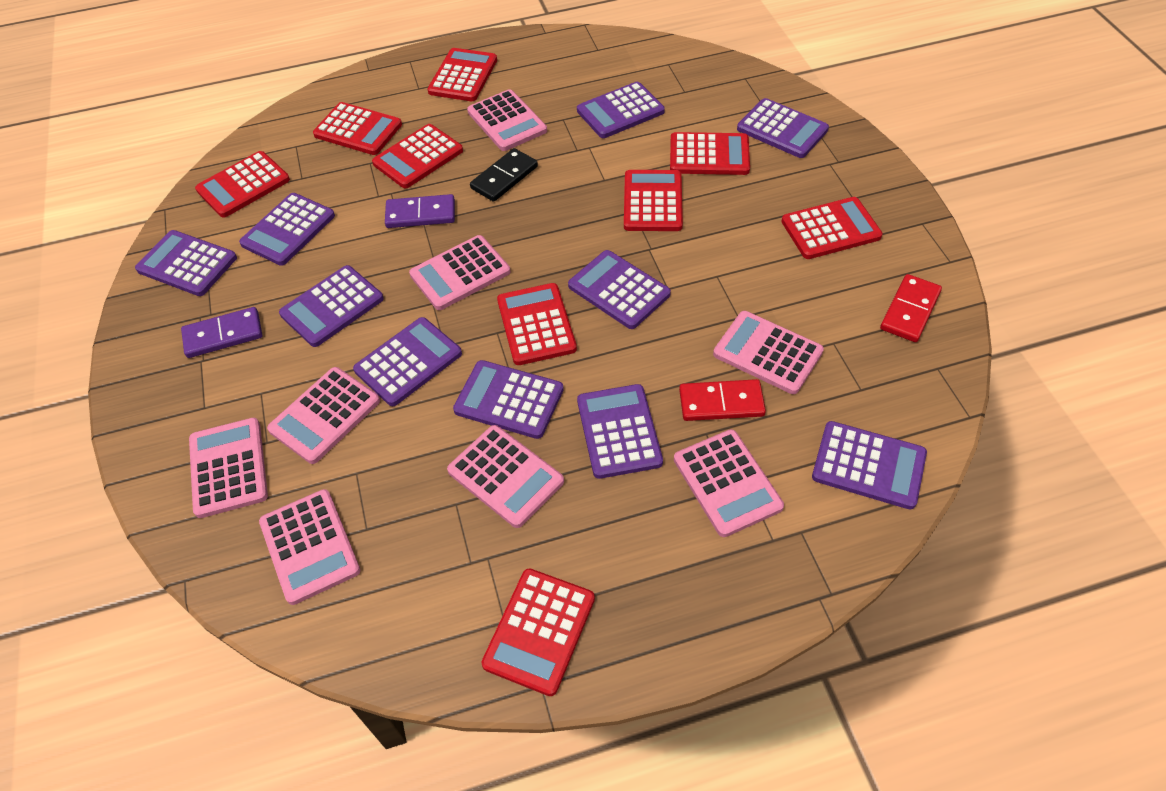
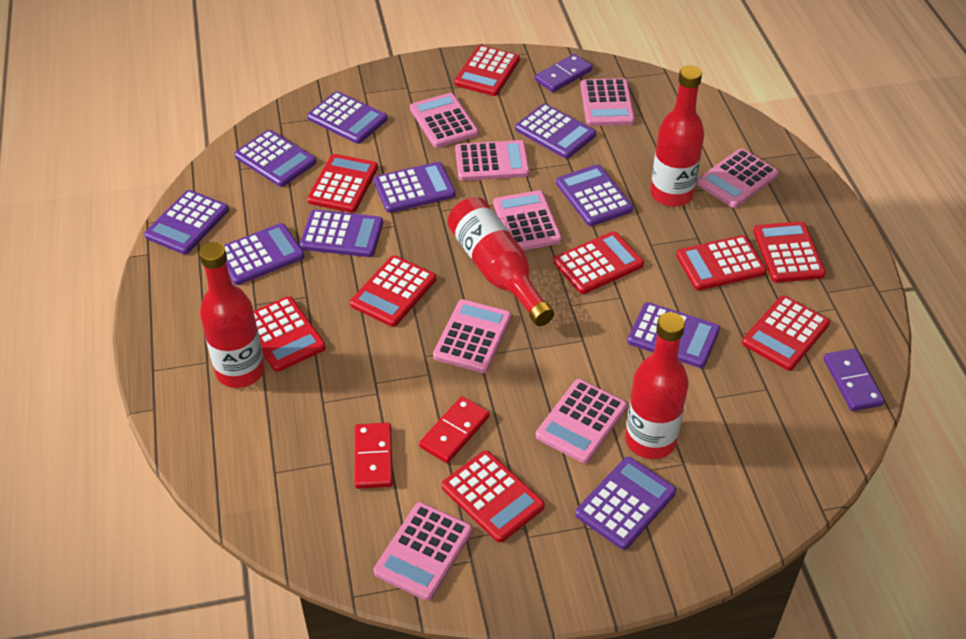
black domino: 1 -> 0
red bottle: 0 -> 4

